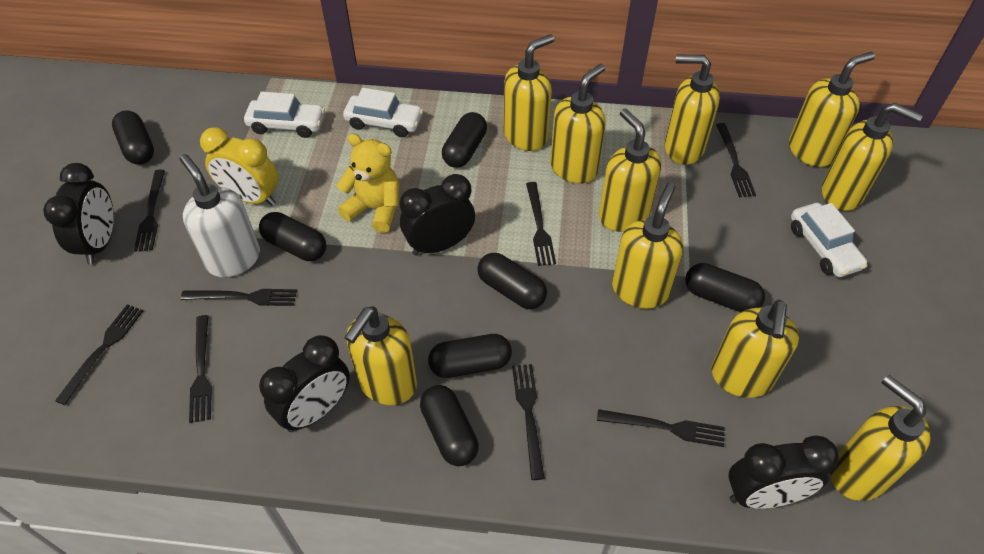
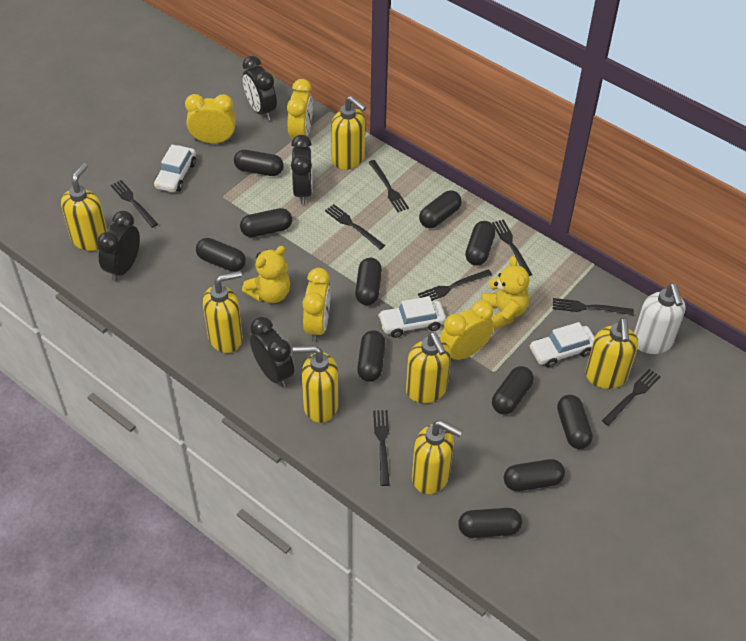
black capsule: 7 -> 11
yellow clock: 1 -> 4
yellow soap dispenser: 10 -> 7
yellow teddy bear: 1 -> 2

